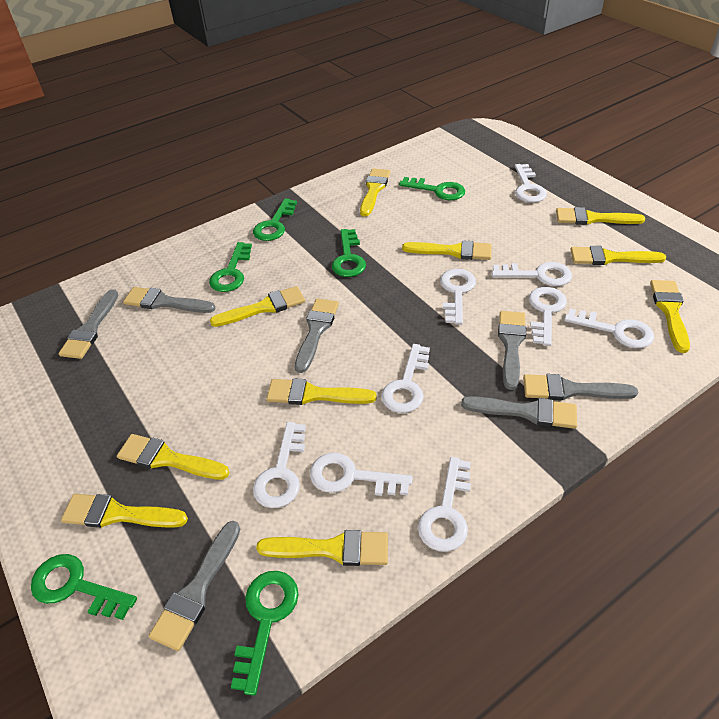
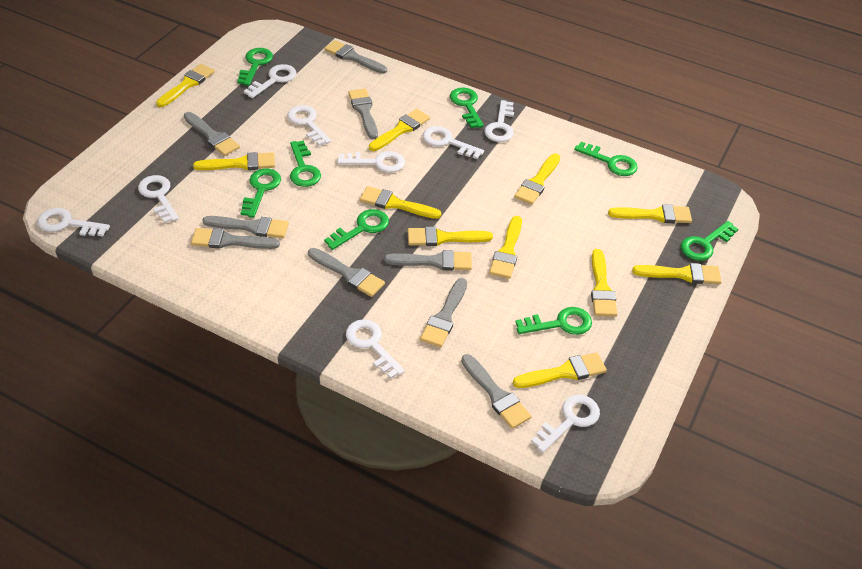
green key: 6 -> 8
grey brush: 7 -> 9
yellow brush: 10 -> 11

